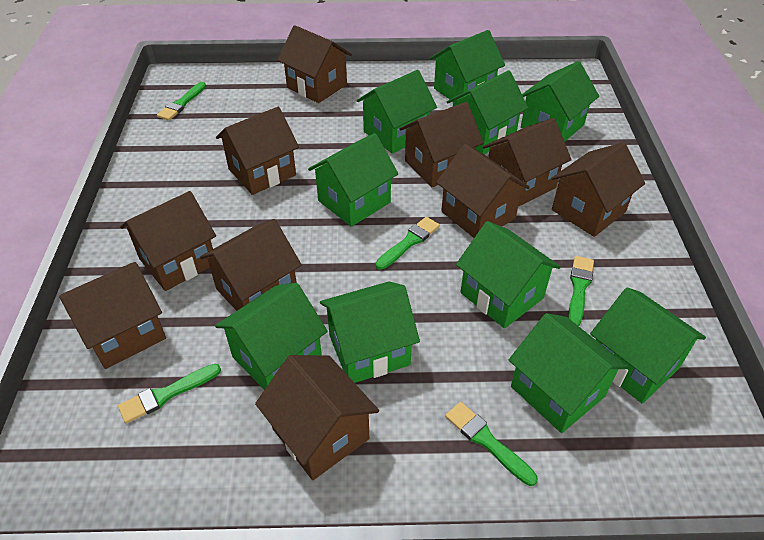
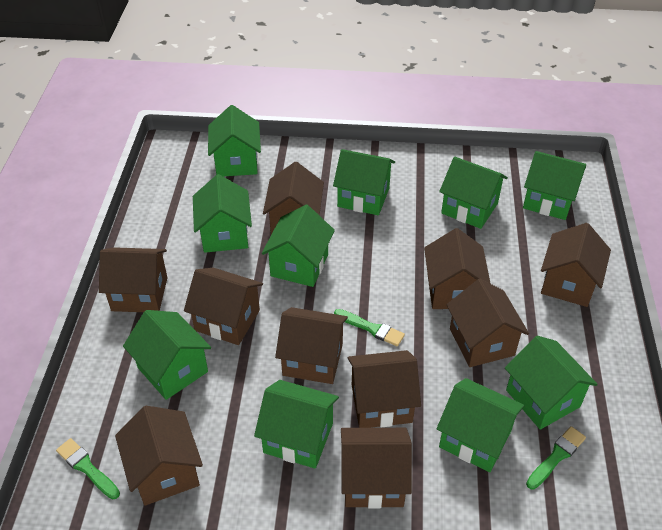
green brush: 5 -> 3

